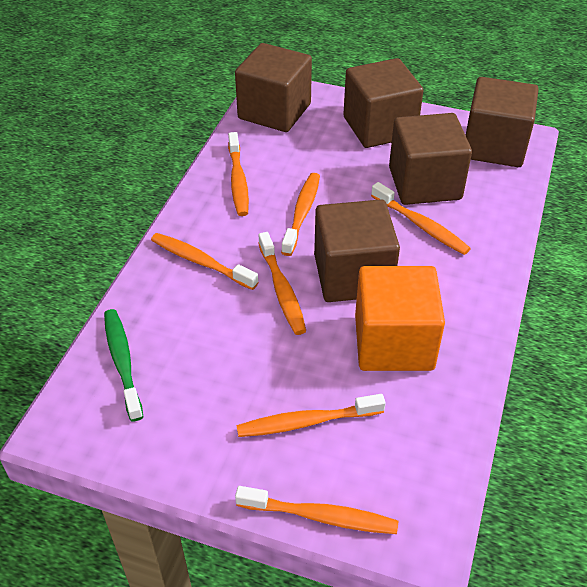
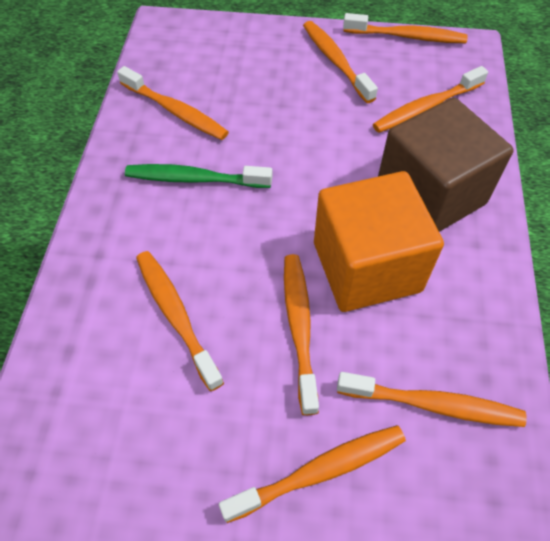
brown cube: 5 -> 1
orange toothbrush: 7 -> 8

